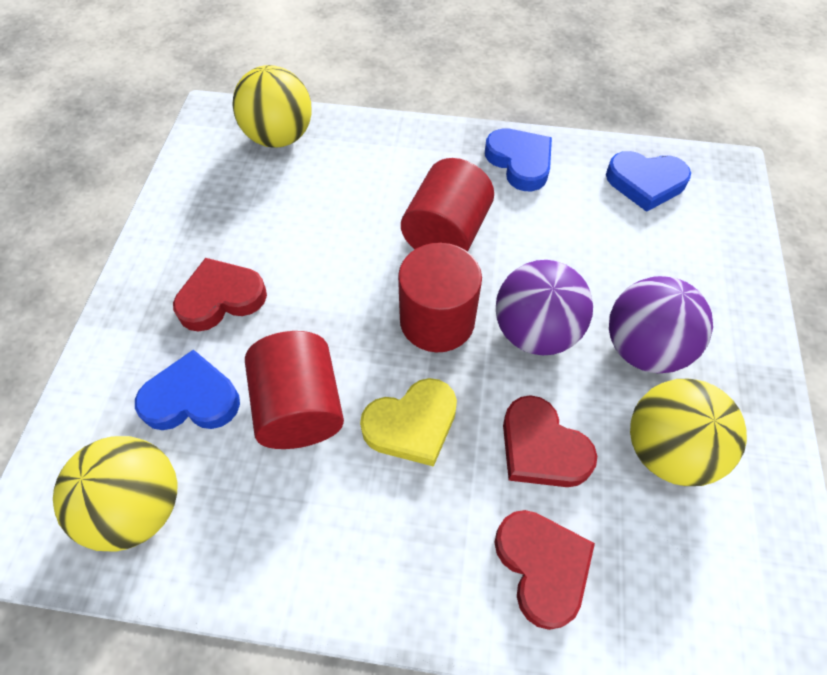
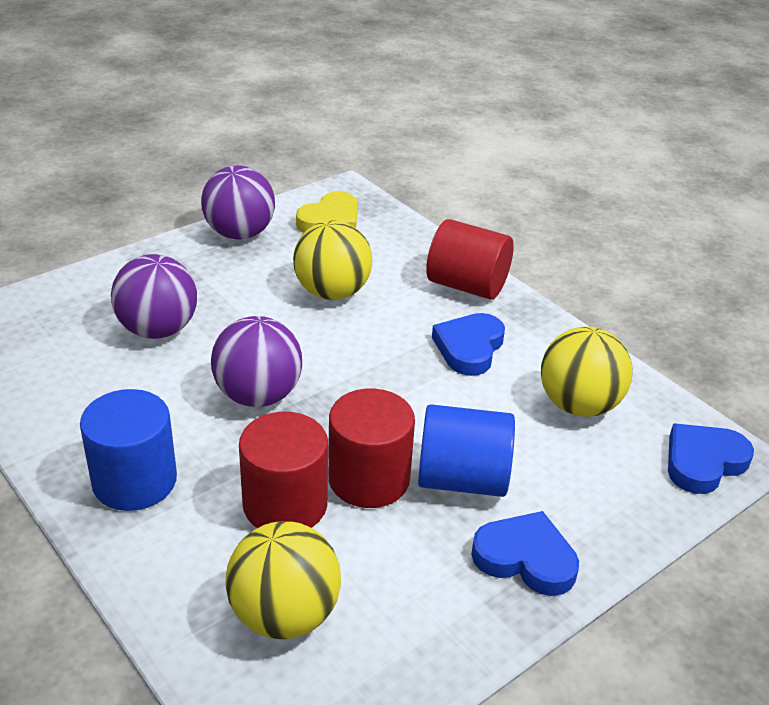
blue cylinder: 0 -> 2
purple ball: 2 -> 3
red heart: 3 -> 0

